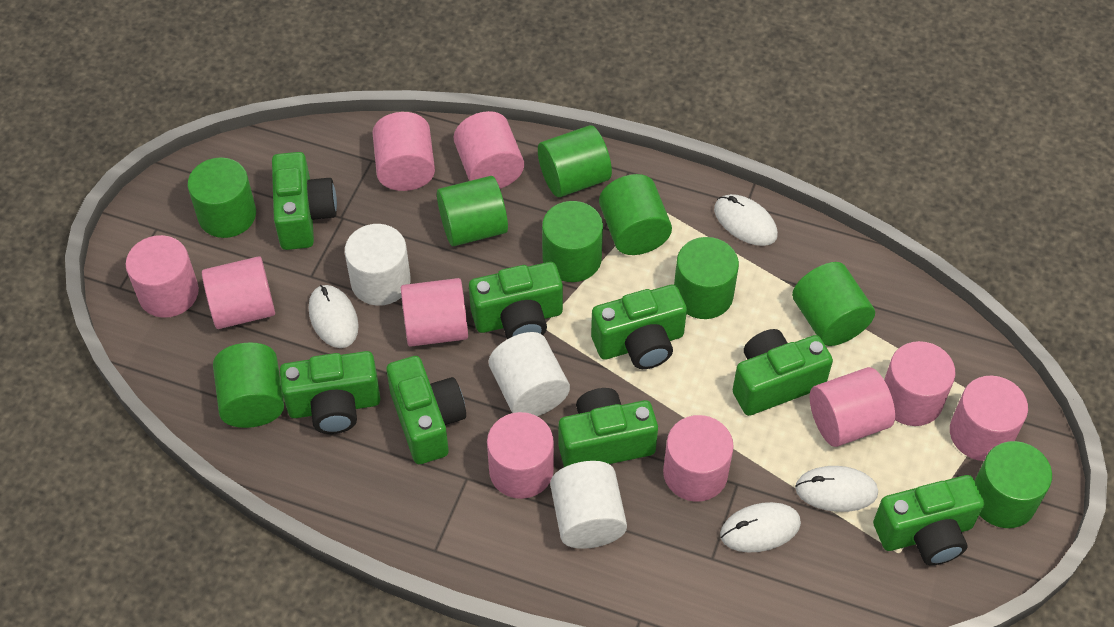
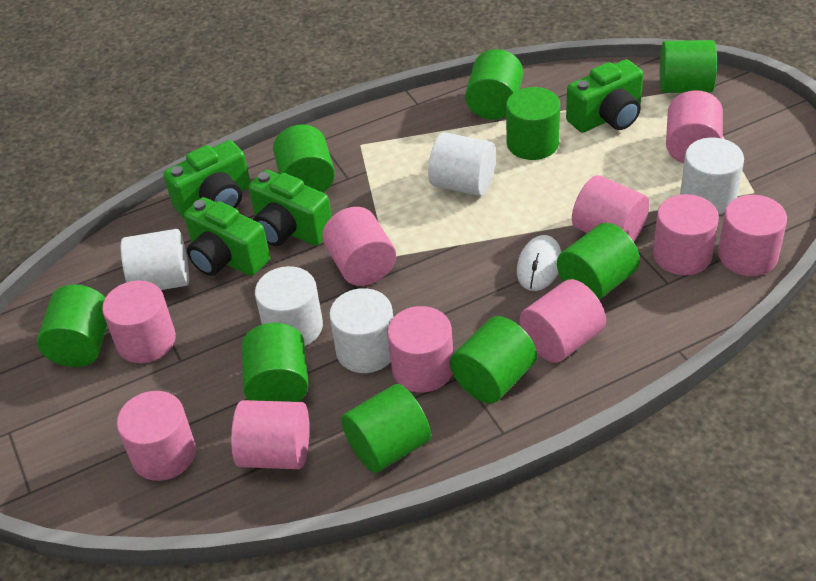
green camera: 8 -> 4
white cylinder: 3 -> 5
white mouse: 4 -> 1

